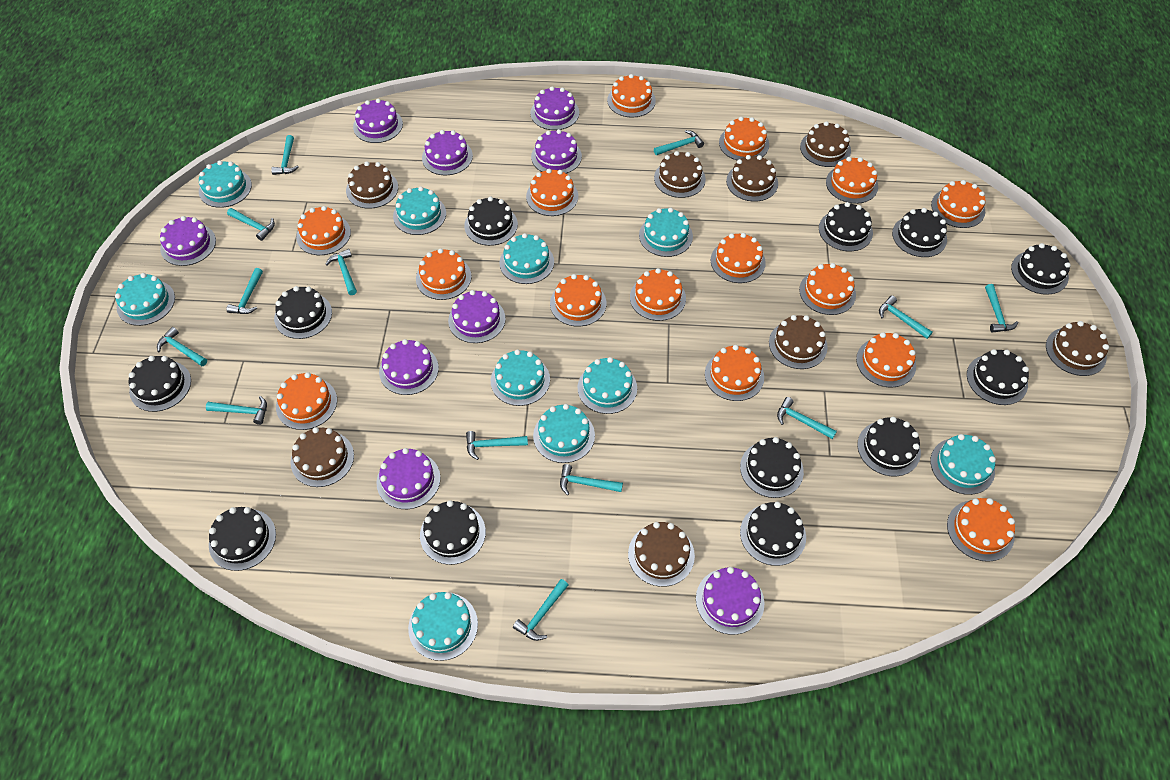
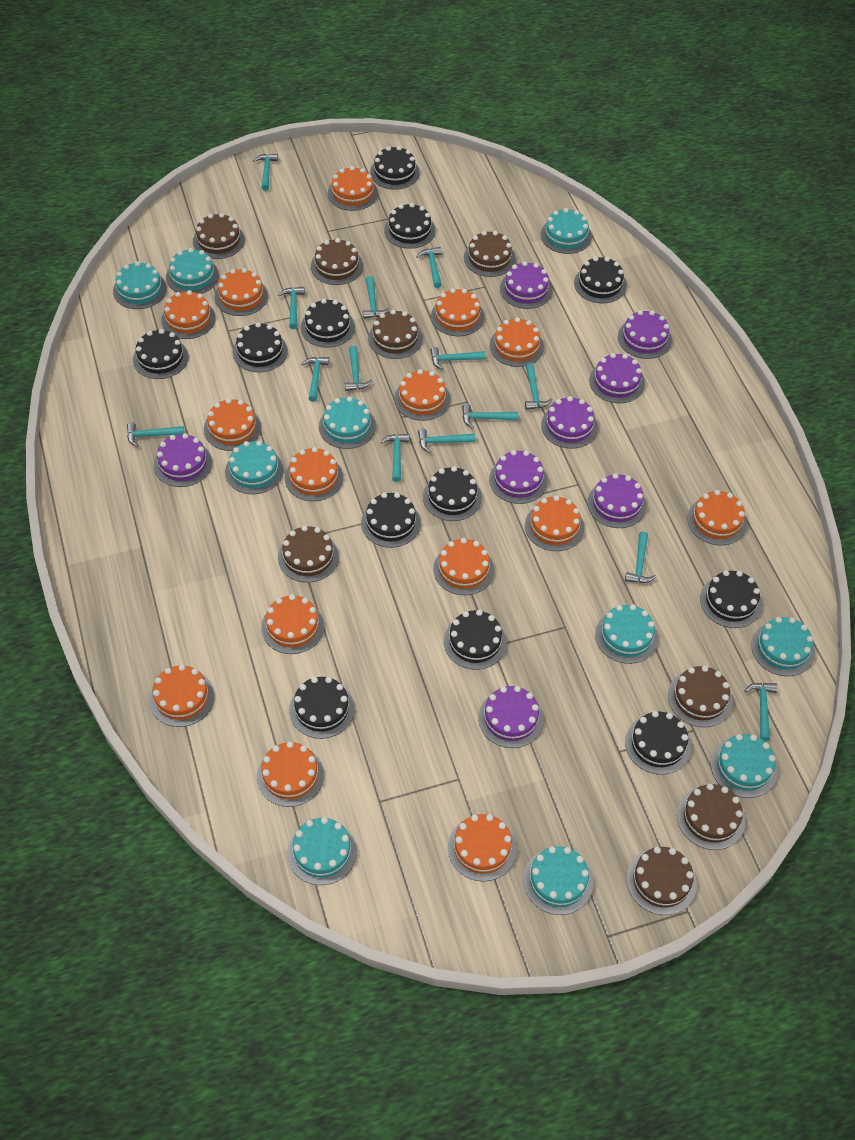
purple cake: 9 -> 8
turquoise hammer: 13 -> 14

